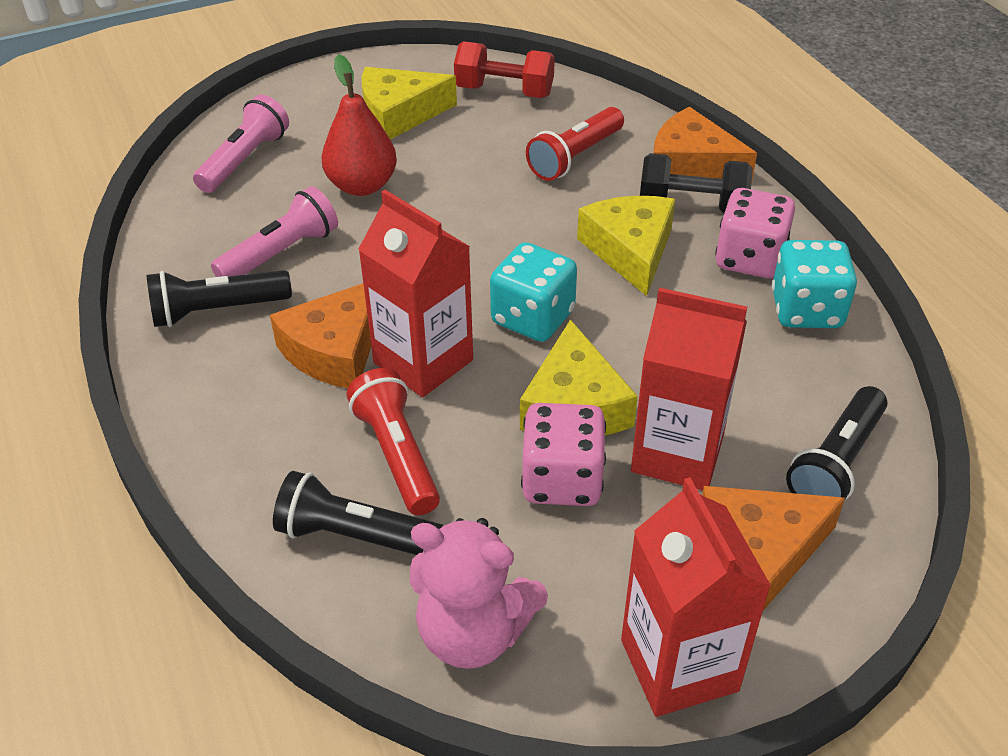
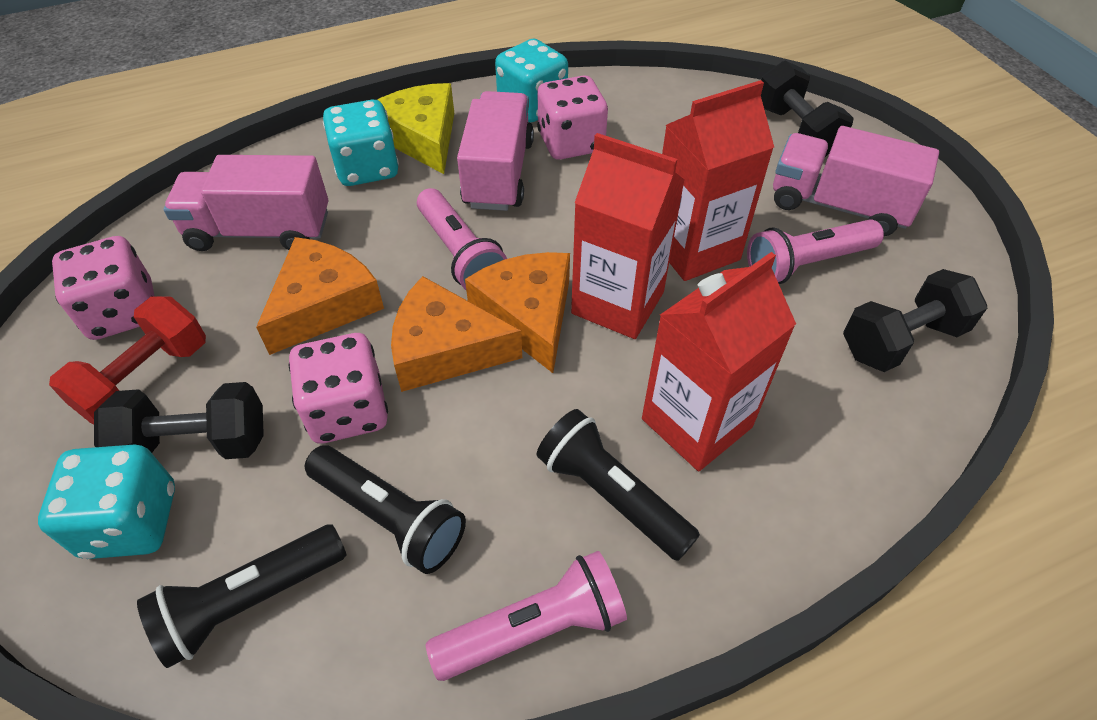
black dumbbell: 1 -> 3
pink dice: 2 -> 3
pink flashlight: 2 -> 3
pink teddy bear: 1 -> 0
pink truck: 0 -> 3
red flashlight: 2 -> 0
red pear: 1 -> 0
turquoise dice: 2 -> 3
yellow cheese: 3 -> 1

